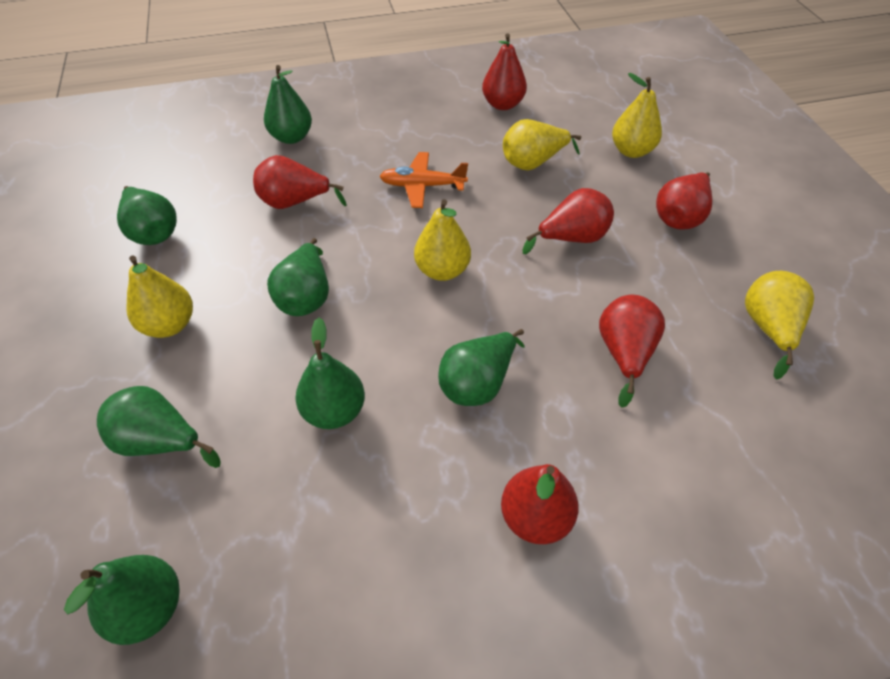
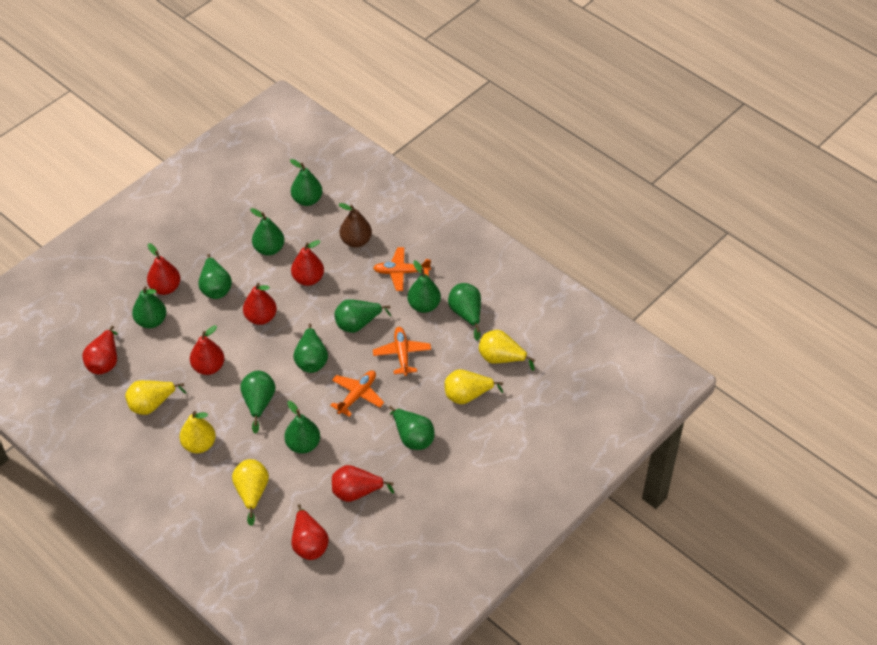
brown pear: 0 -> 1
green pear: 7 -> 11
orange plane: 1 -> 3
red pear: 6 -> 7

